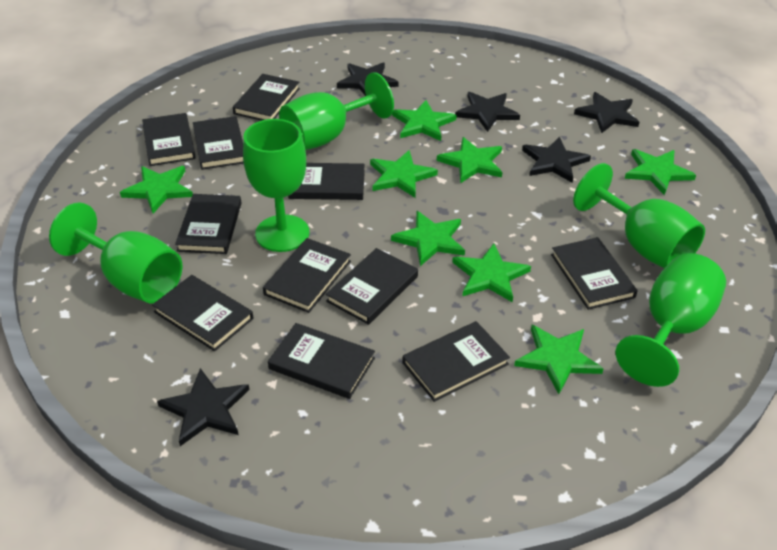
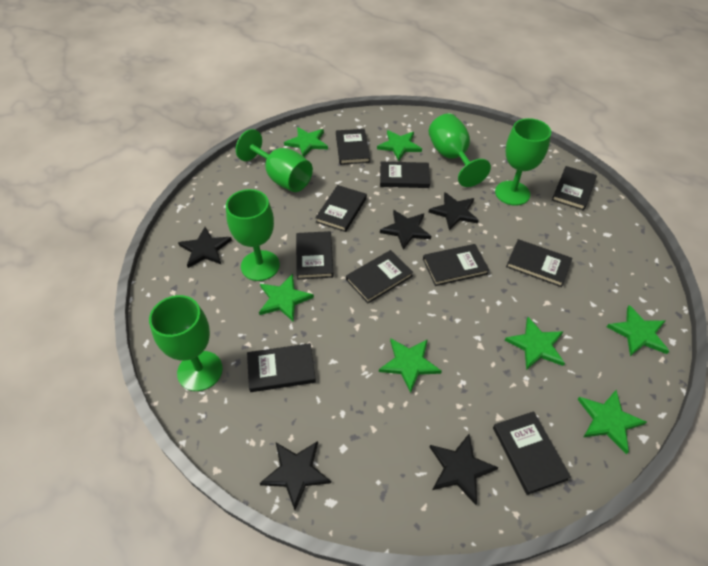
black book: 11 -> 10
green star: 8 -> 7

